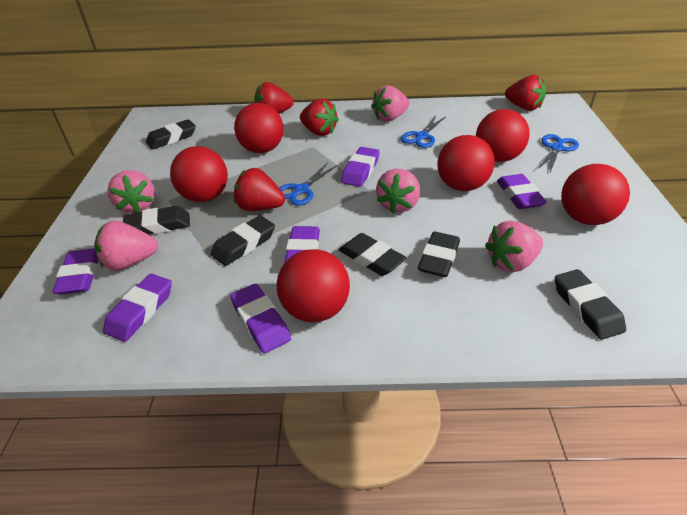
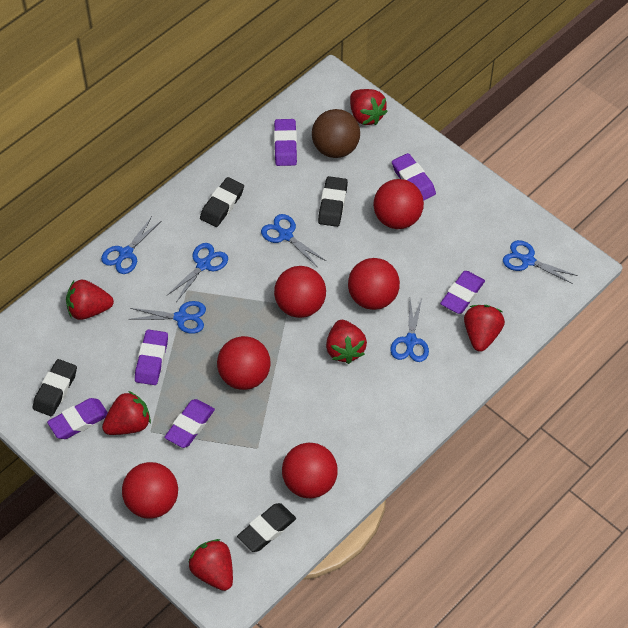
black eraser: 6 -> 4
blue scissors: 3 -> 6
brown ball: 0 -> 1
pink strawberry: 5 -> 0
red strawberry: 4 -> 6

